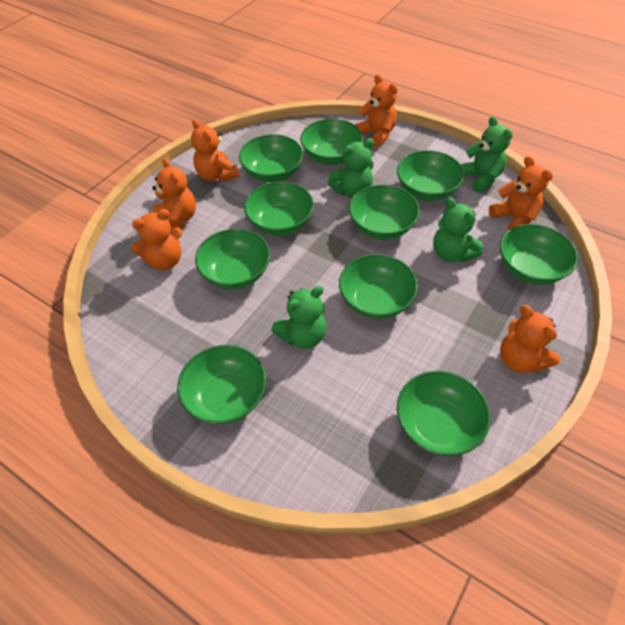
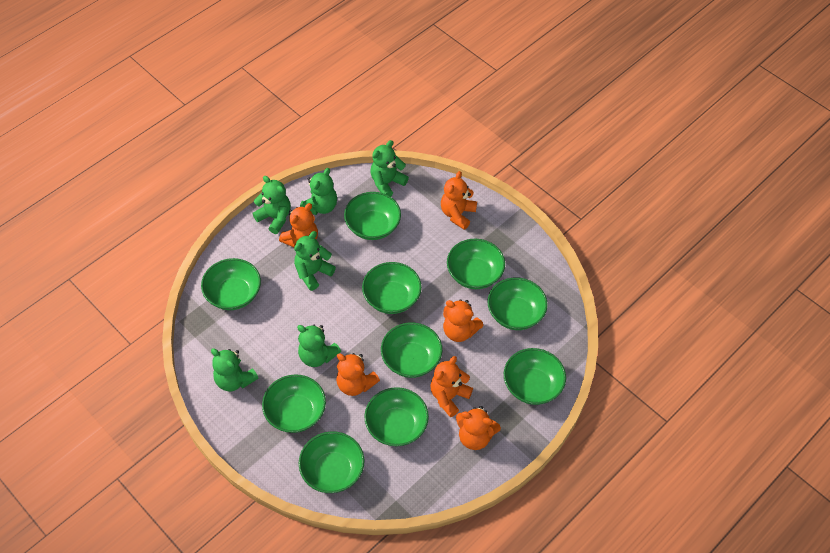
green teddy bear: 4 -> 6

